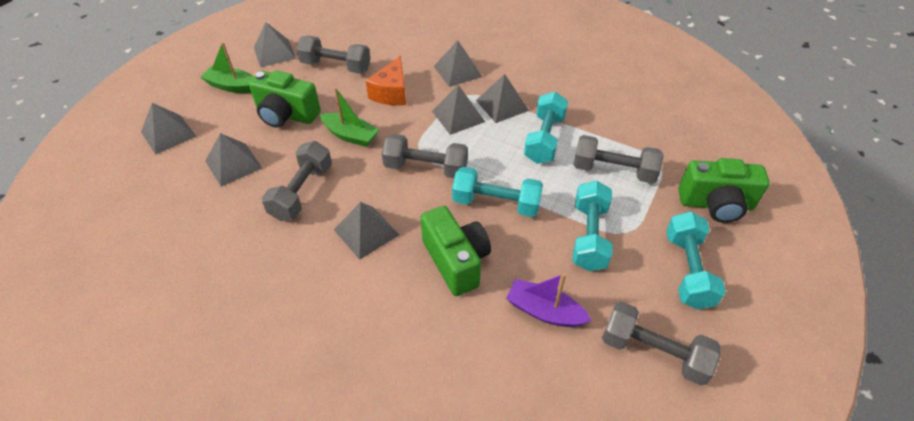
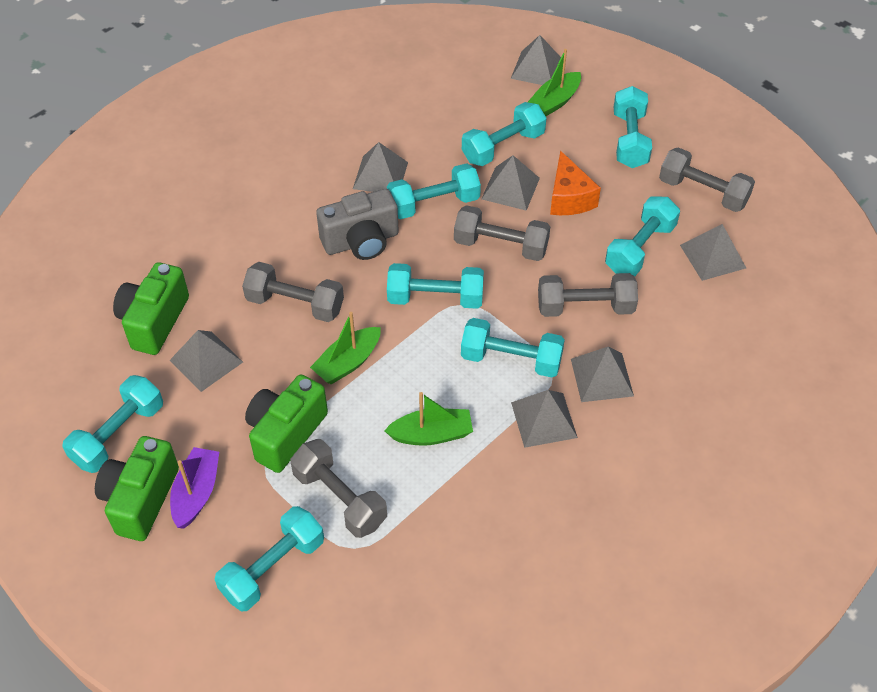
green boat: 2 -> 3
grey camera: 0 -> 1
turquoise dumbbell: 4 -> 8

